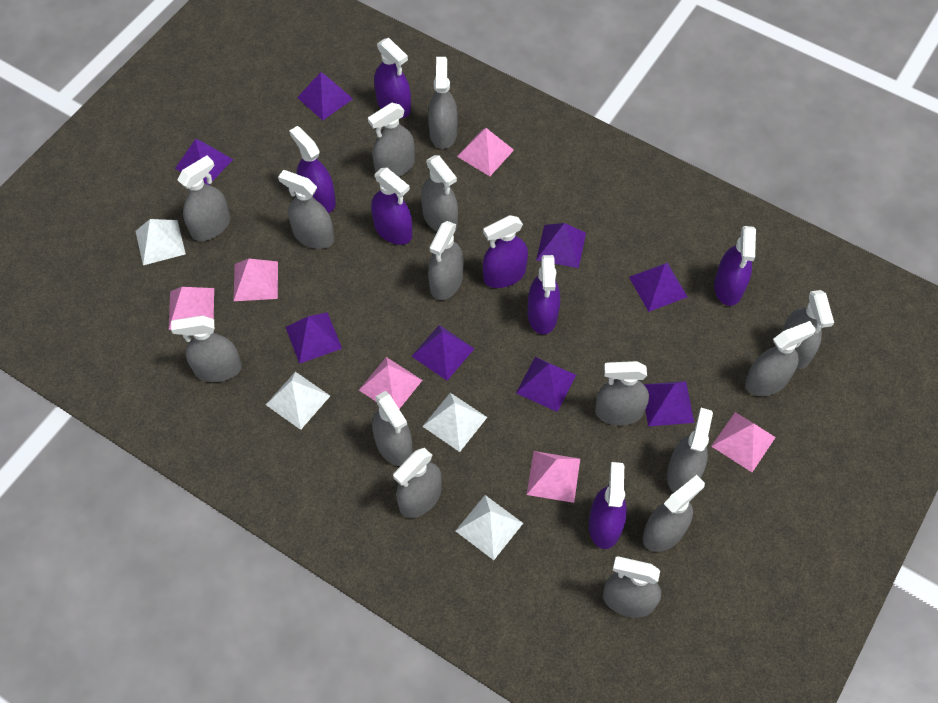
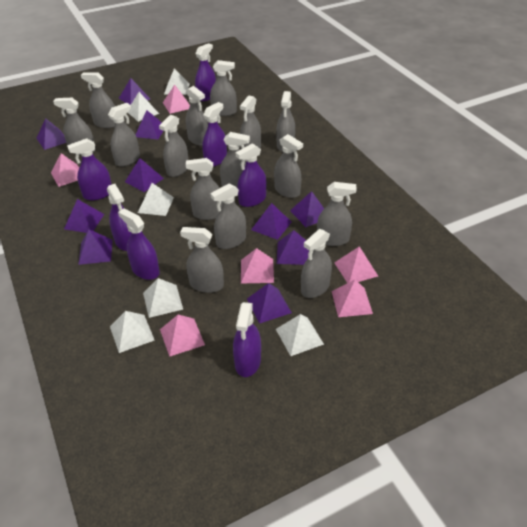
purple pyramid: 8 -> 10
white pyramid: 4 -> 6

